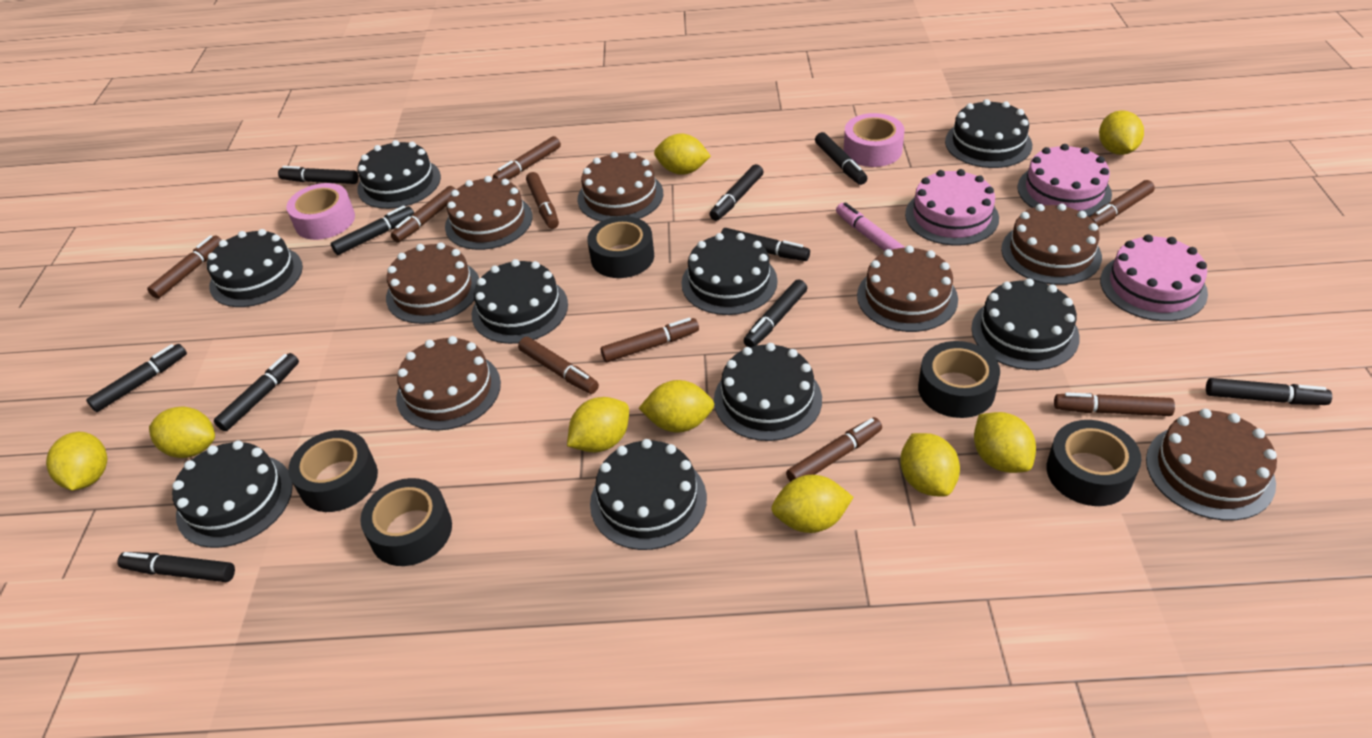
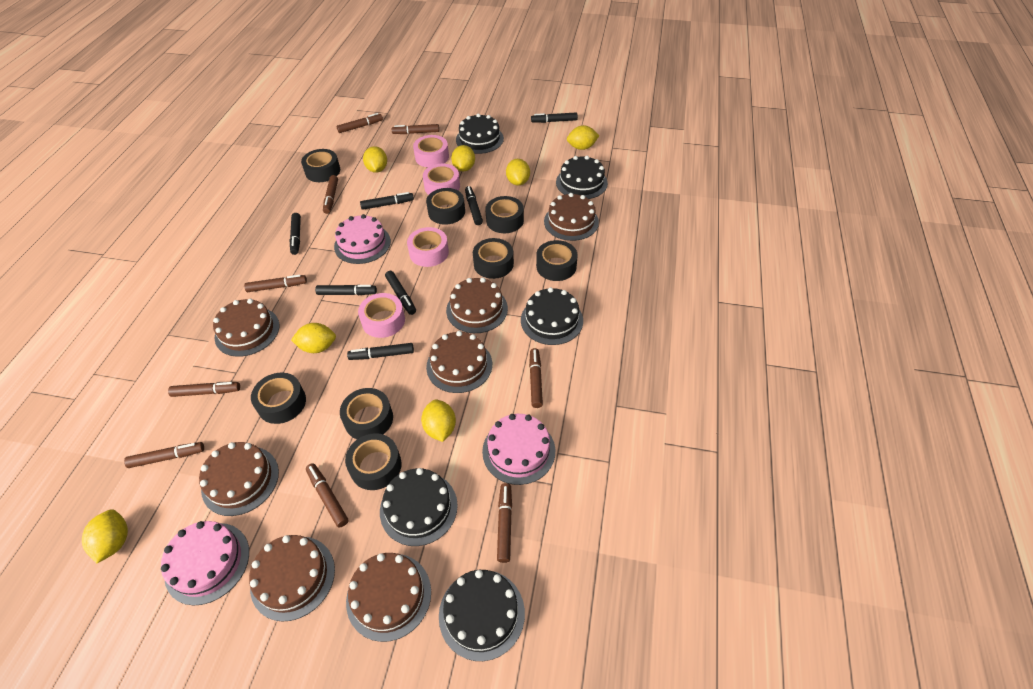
black cake: 9 -> 5
black marker: 10 -> 7
black tape: 5 -> 8
pink marker: 1 -> 0
pink tape: 2 -> 4
yellow lemon: 9 -> 7

